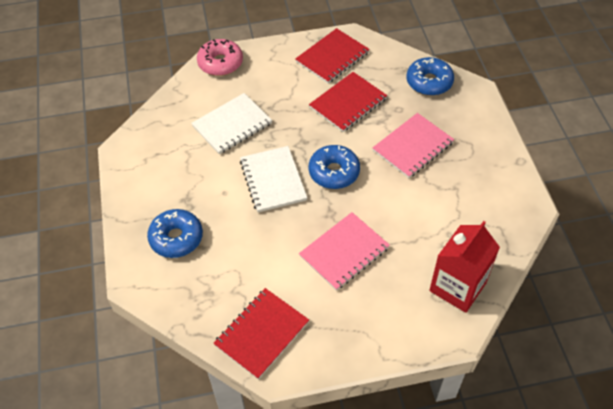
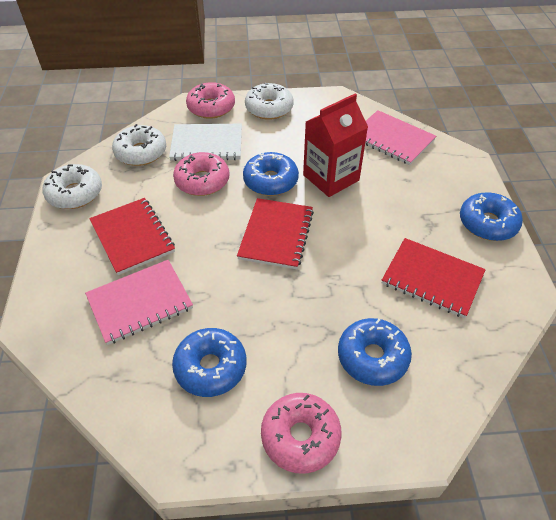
blue donut: 3 -> 4
pink donut: 1 -> 3
white donut: 0 -> 3
white notebook: 2 -> 1

